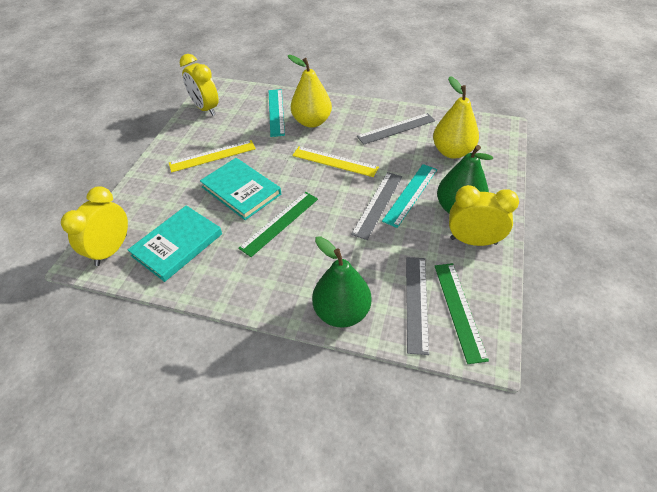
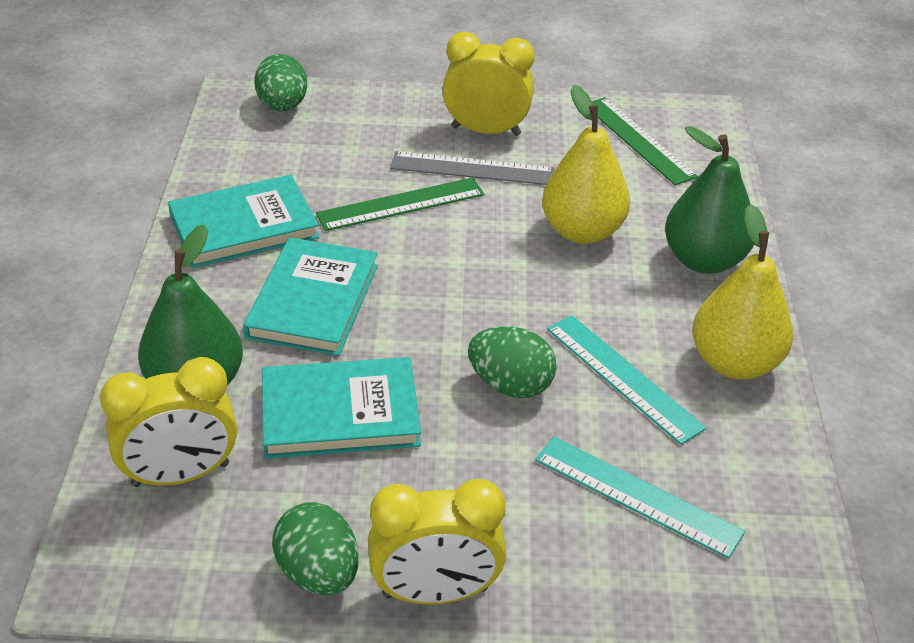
green egg: 0 -> 3
grey ruler: 3 -> 1
turquoise book: 2 -> 3
yellow ruler: 2 -> 0

